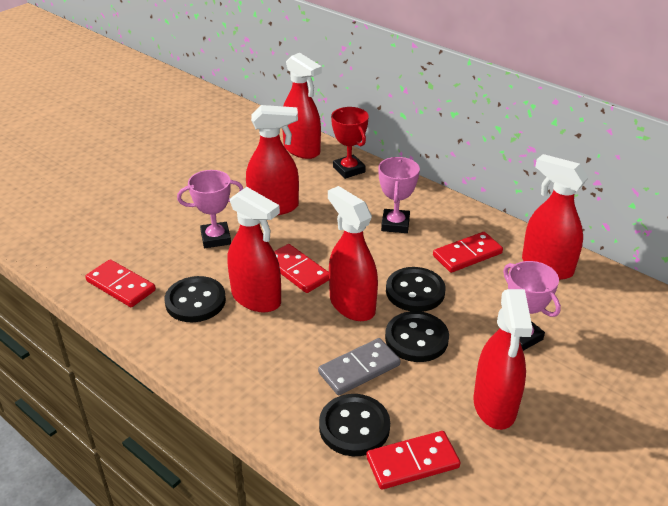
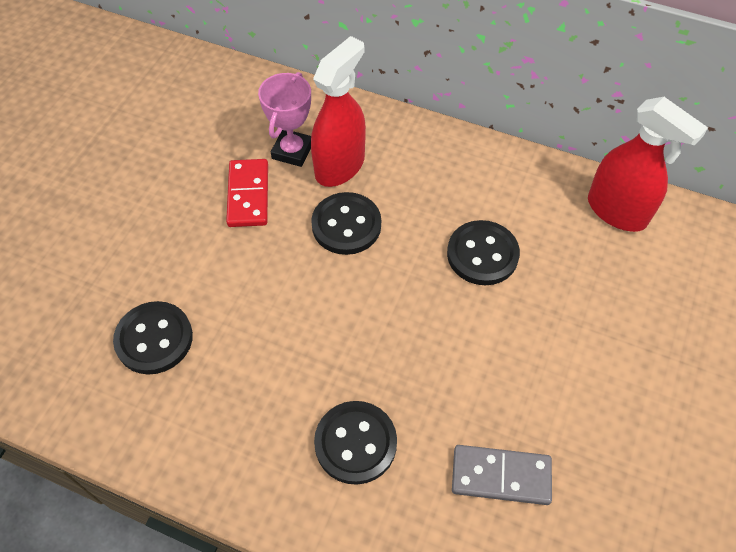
pink trophy: 3 -> 1
red domino: 4 -> 1
red spray bottle: 6 -> 2
red trophy: 1 -> 0

